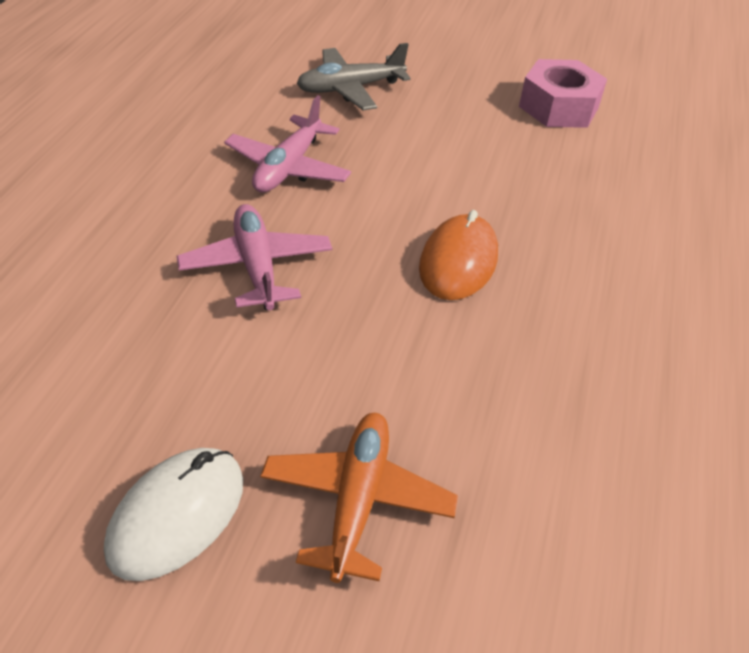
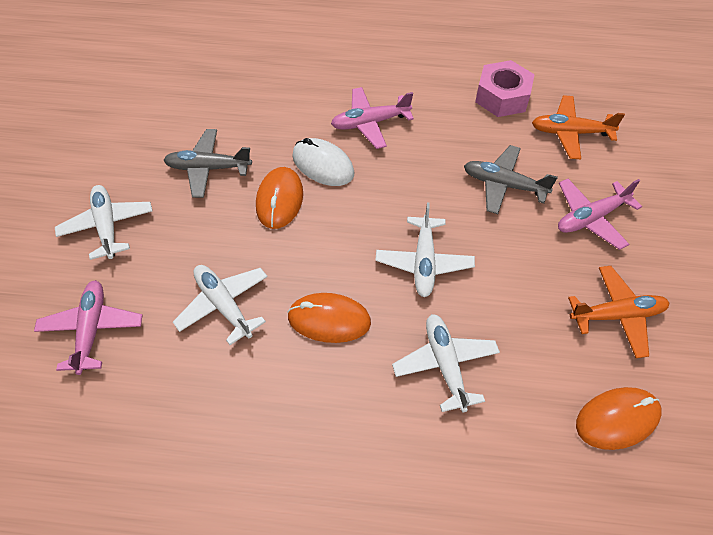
grey plane: 1 -> 2
orange mouse: 1 -> 3
orange plane: 1 -> 2
pink plane: 2 -> 3
white plane: 0 -> 4

